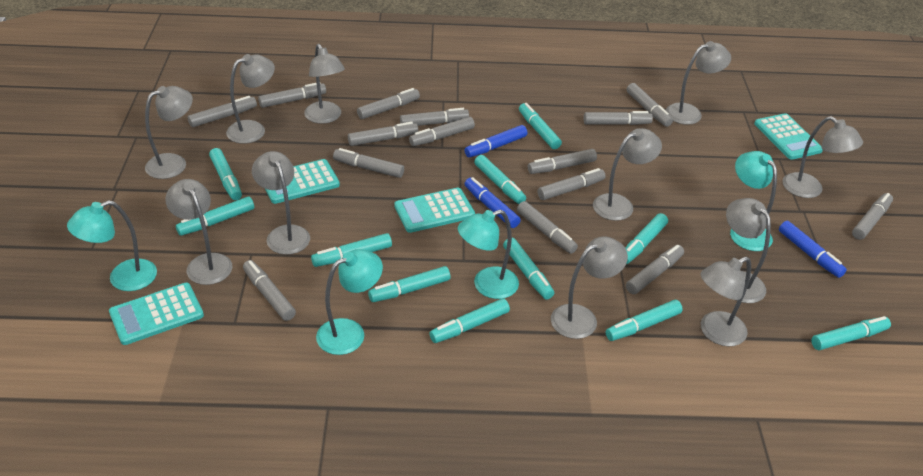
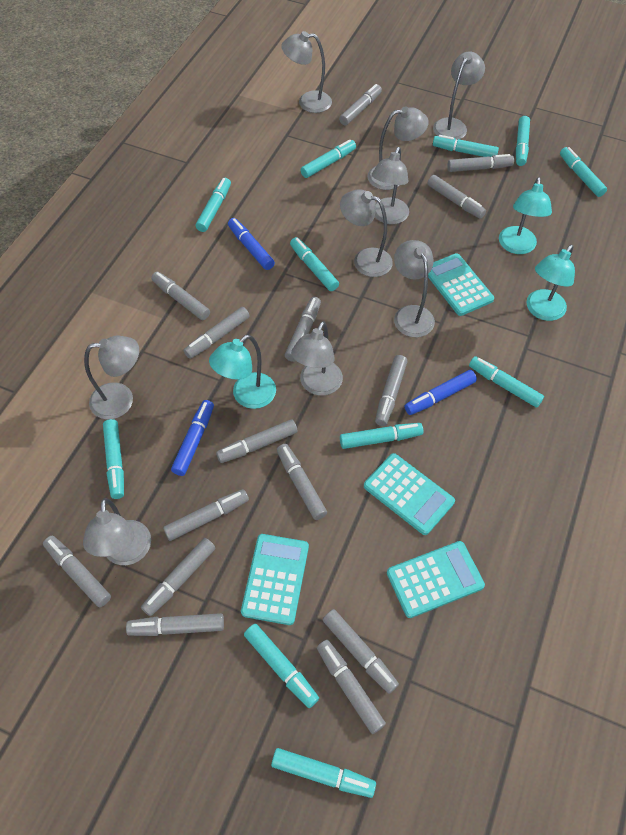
grey lamp: 11 -> 9
turquoise lamp: 4 -> 3

